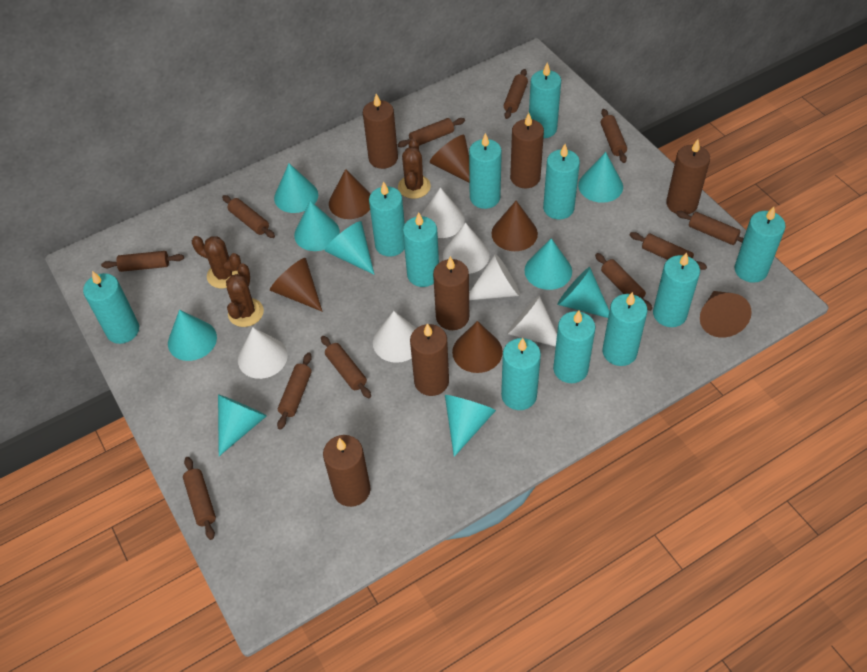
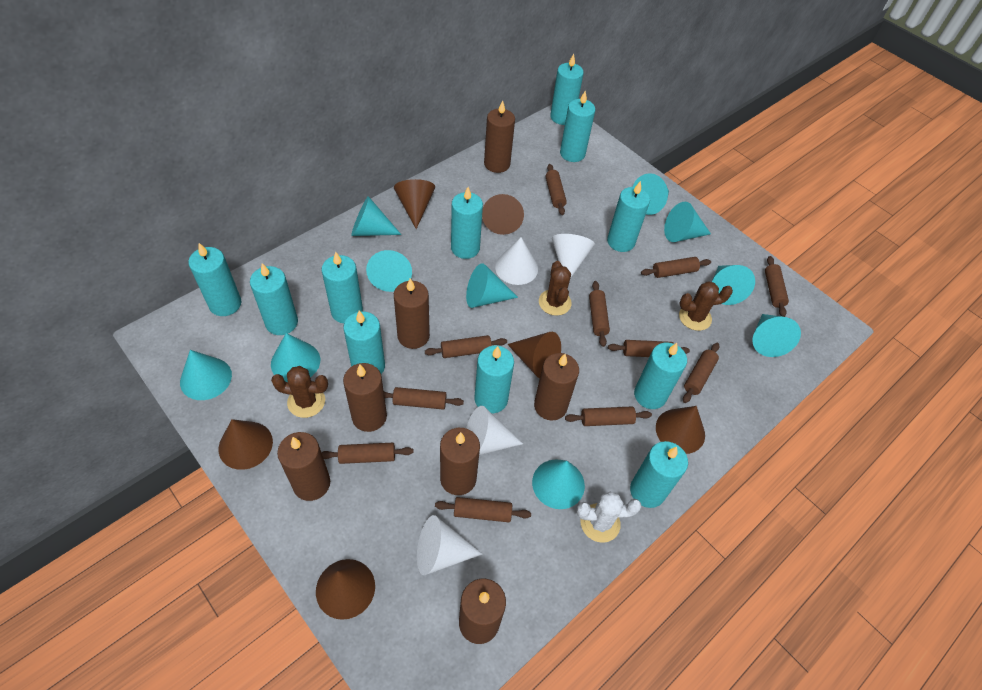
brown candle: 6 -> 7
turquoise cone: 9 -> 10
white cactus: 0 -> 1
white cone: 6 -> 4

